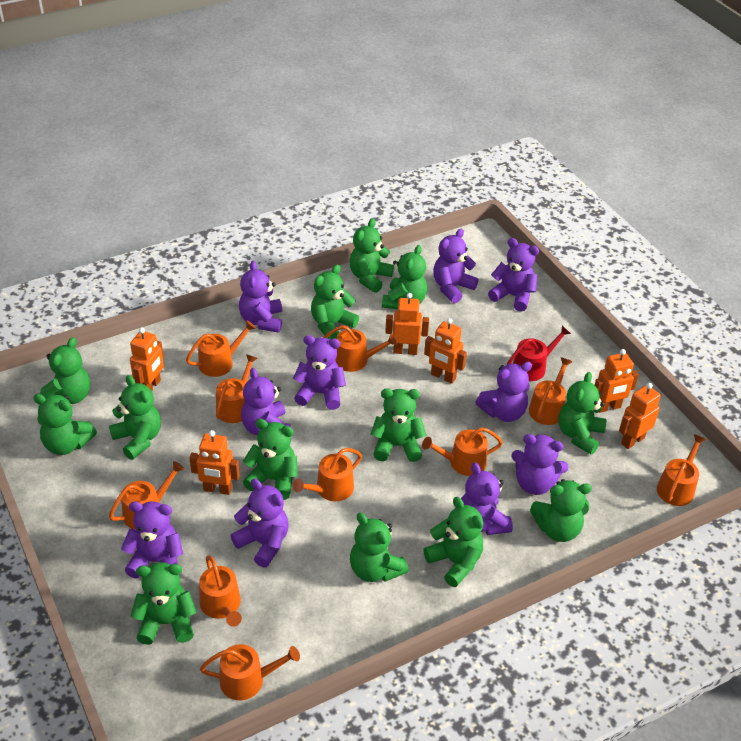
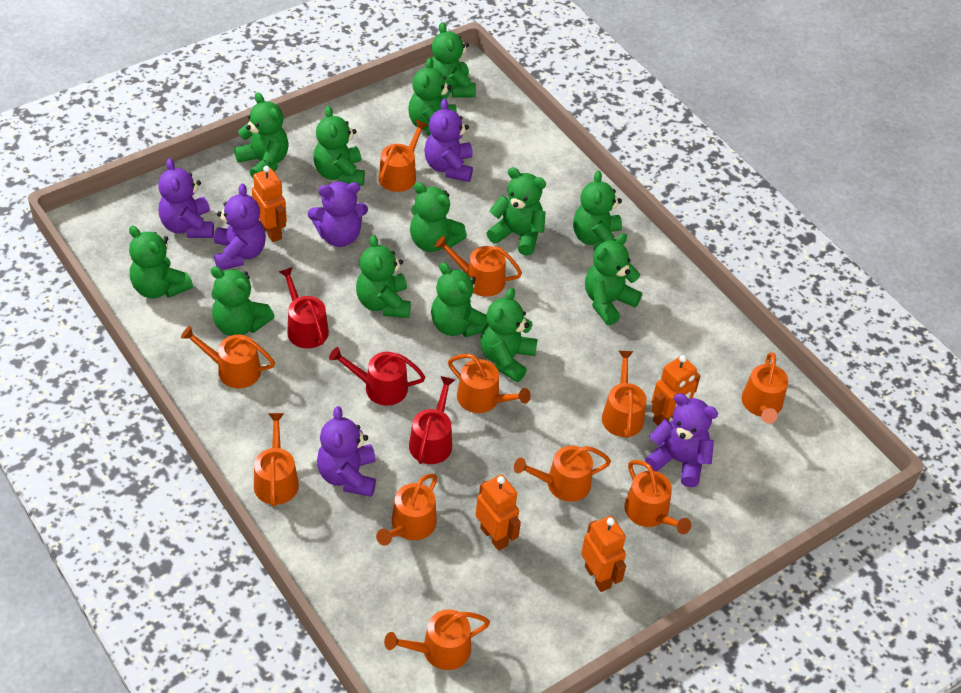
orange robot: 6 -> 4
orange watering can: 10 -> 11
purple teddy bear: 10 -> 6
red watering can: 1 -> 3

